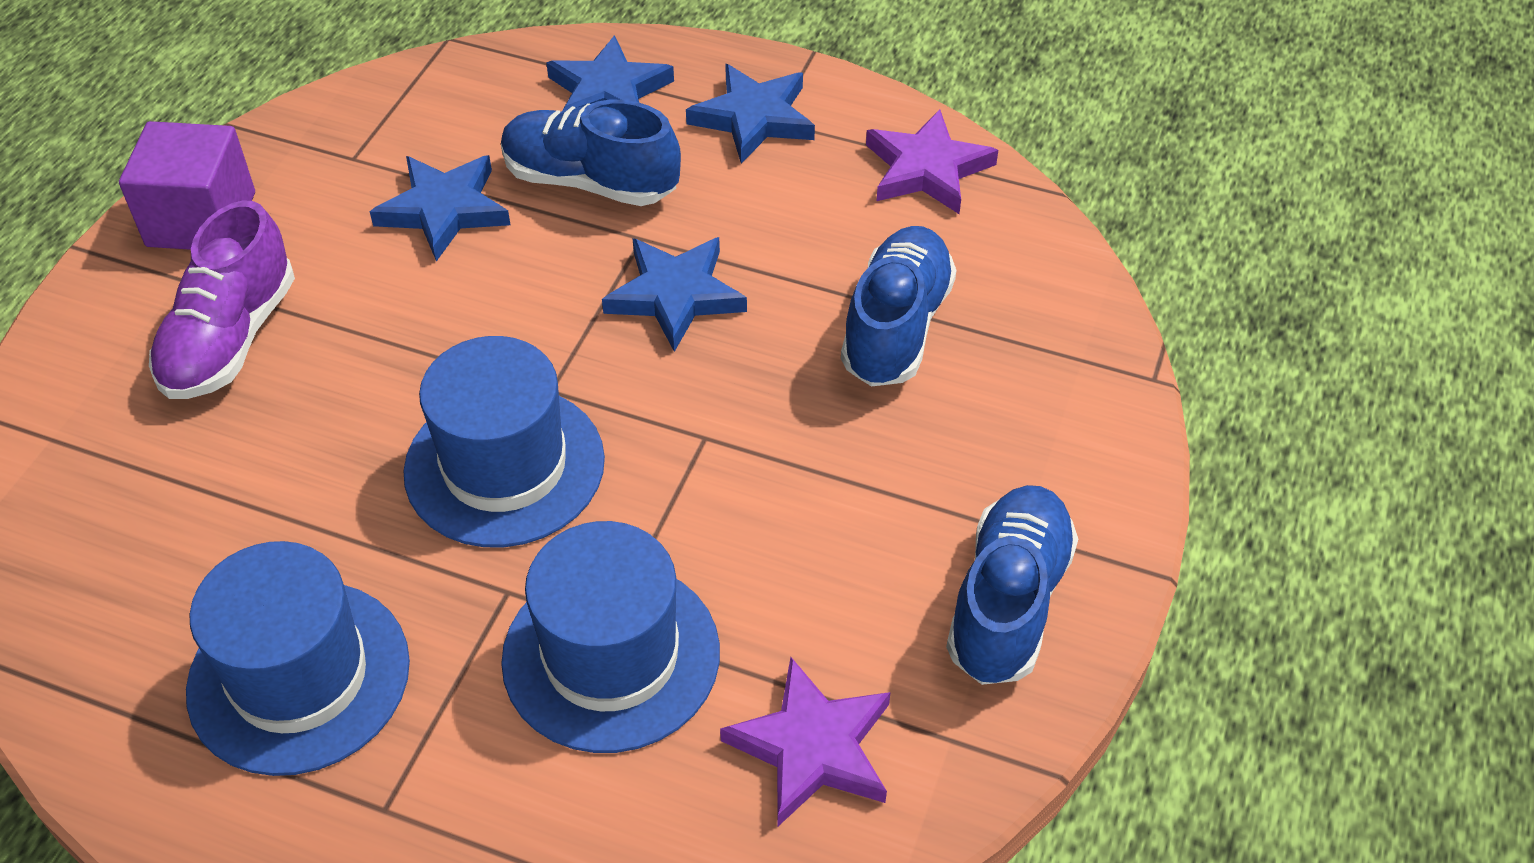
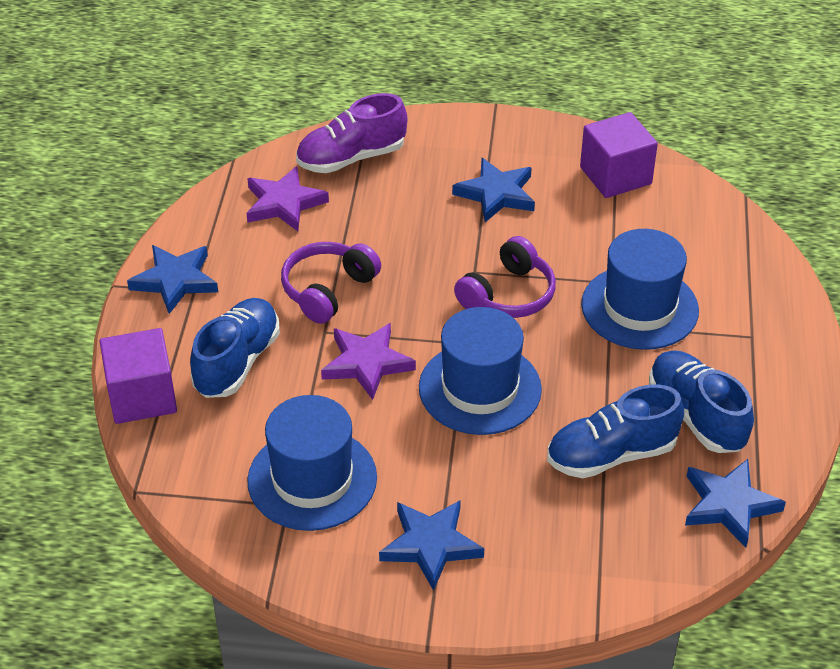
purple cube: 1 -> 2
purple headphones: 0 -> 2

